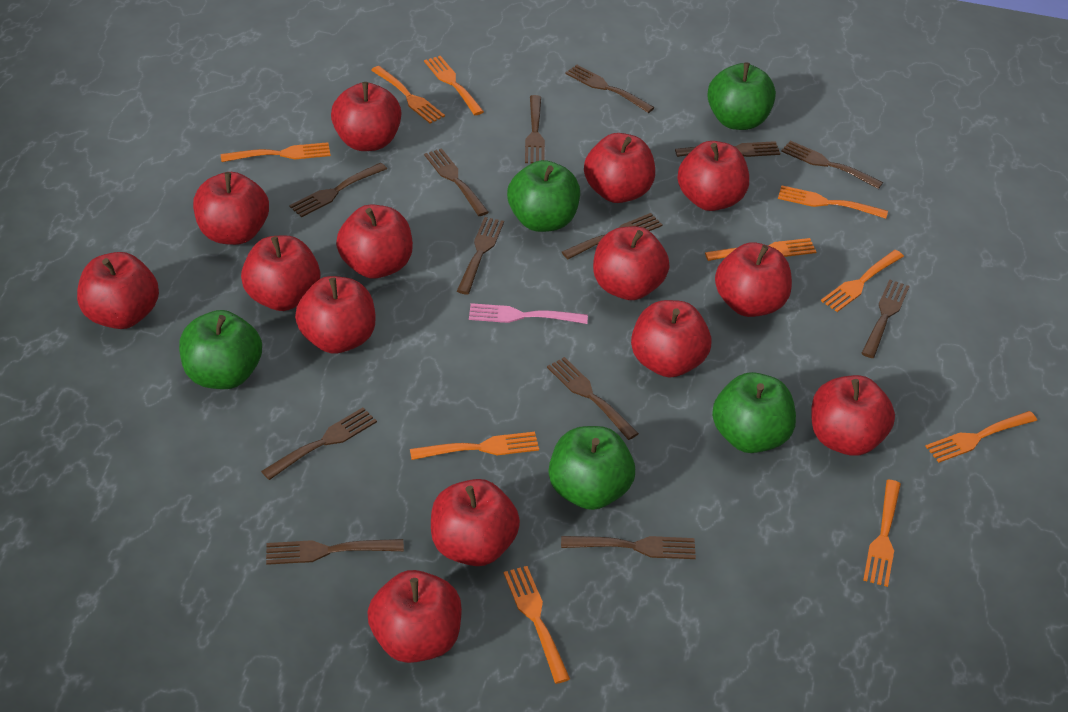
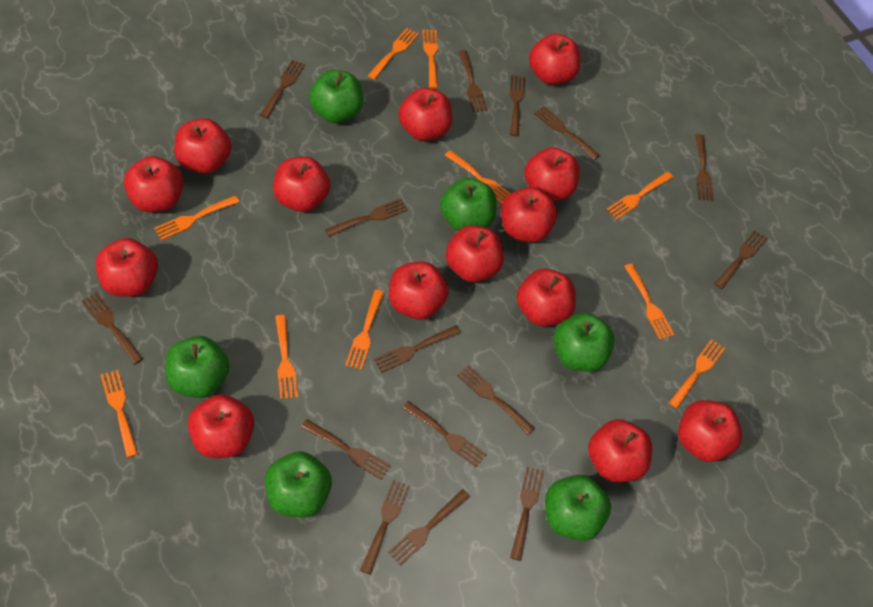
brown fork: 13 -> 15
green apple: 5 -> 6
pink fork: 1 -> 0

